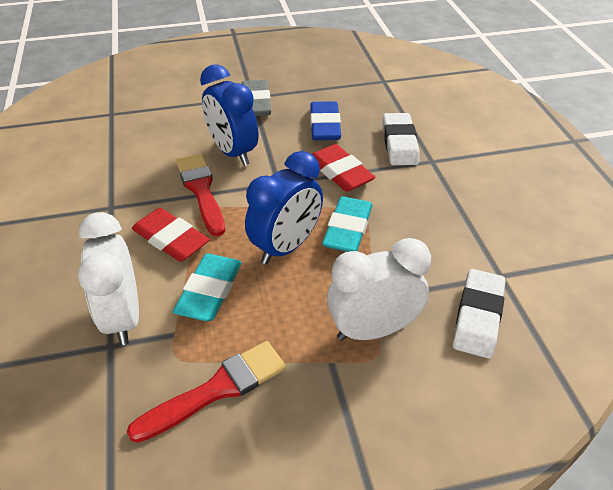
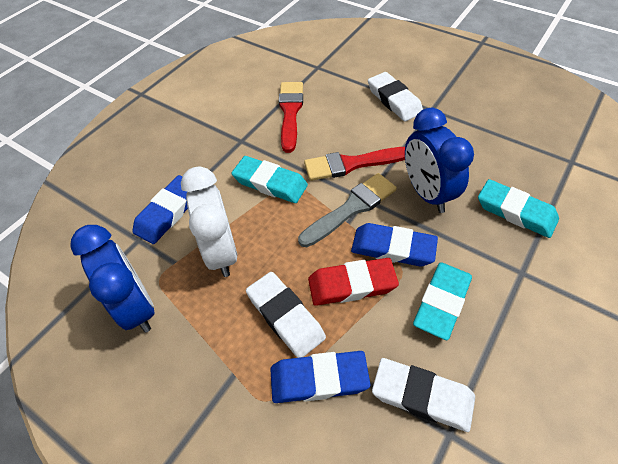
blue eraser: 1 -> 3
grey brush: 0 -> 1
grey eraser: 1 -> 0
red eraser: 2 -> 1
turquoise eraser: 2 -> 3
white clock: 2 -> 1
white eraser: 2 -> 3

